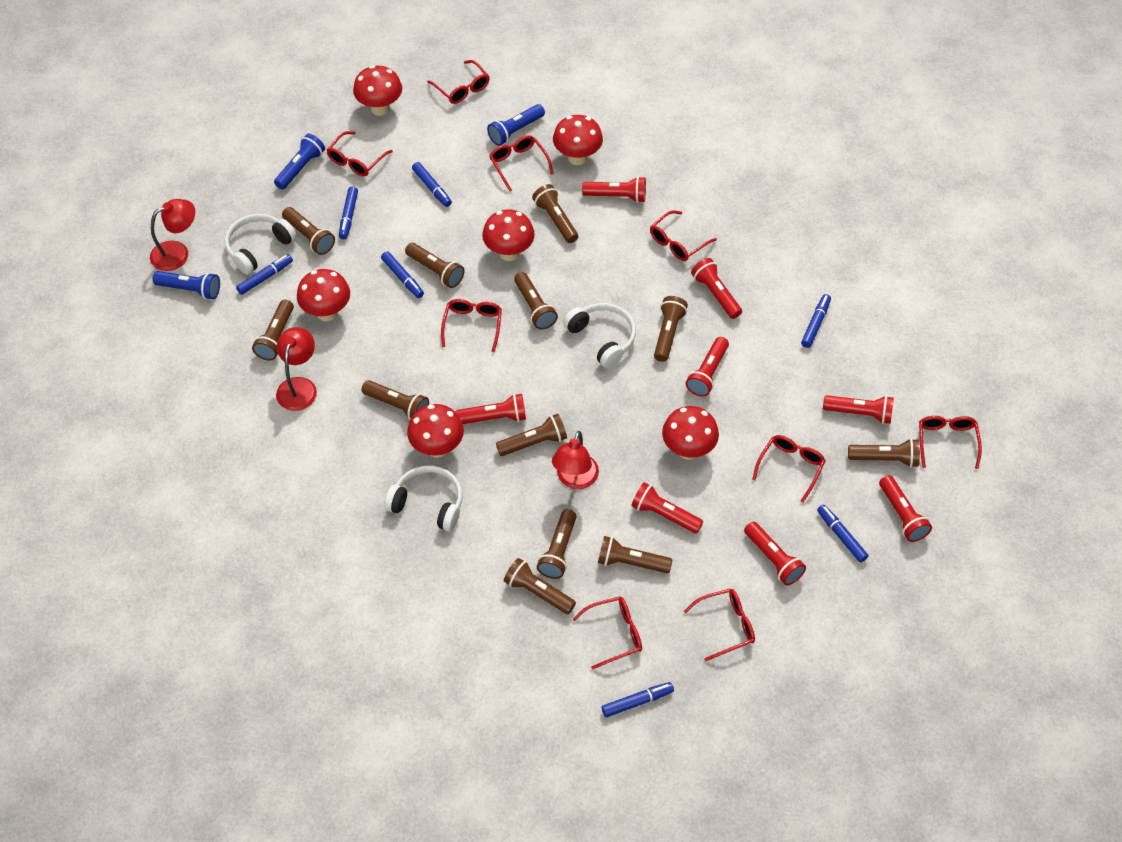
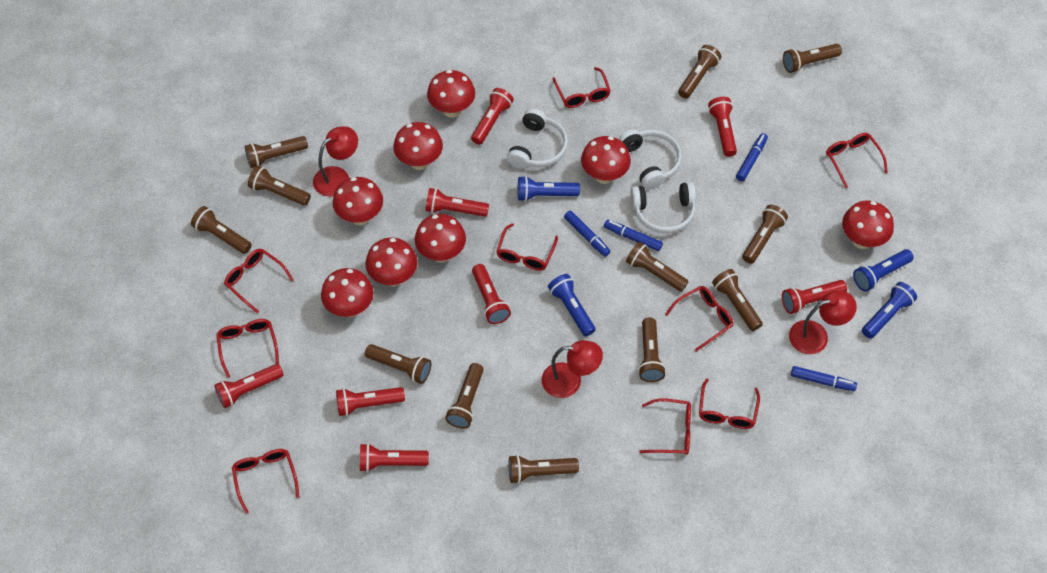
blue flashlight: 3 -> 4
blue marker: 7 -> 4
red mushroom: 6 -> 8

